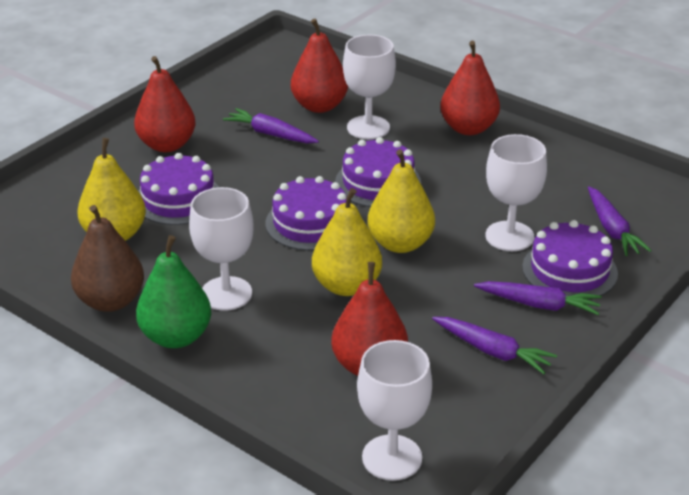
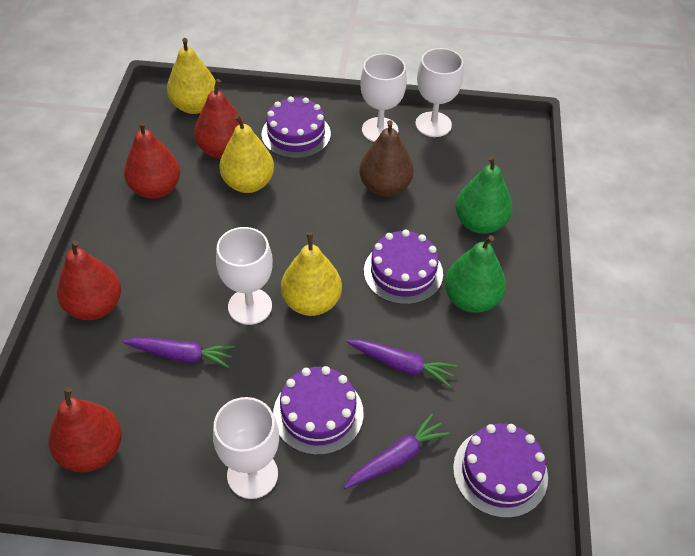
green pear: 1 -> 2
purple carrot: 4 -> 3

